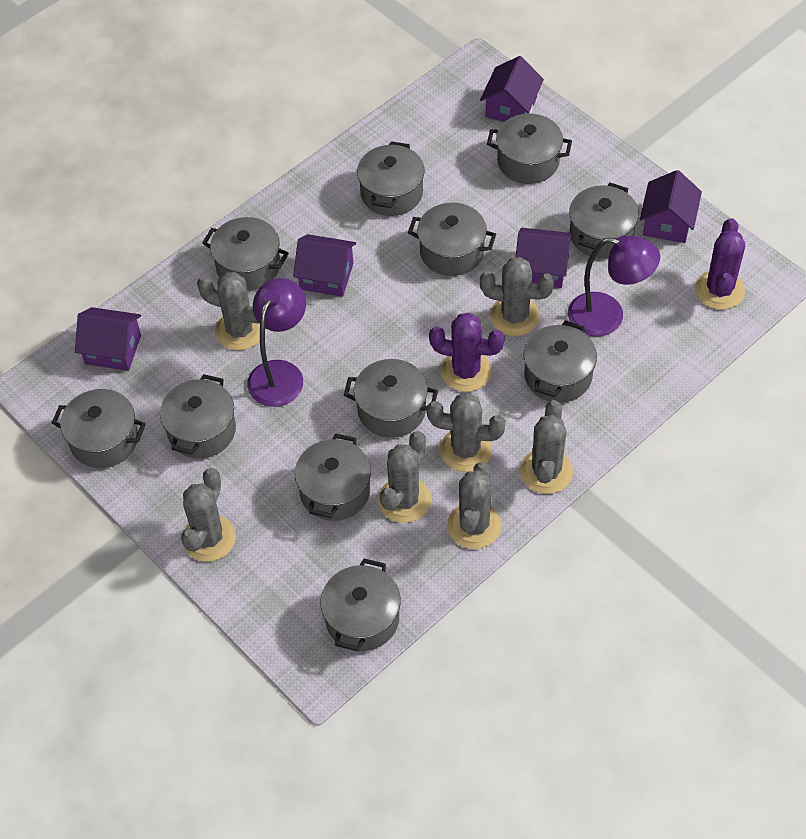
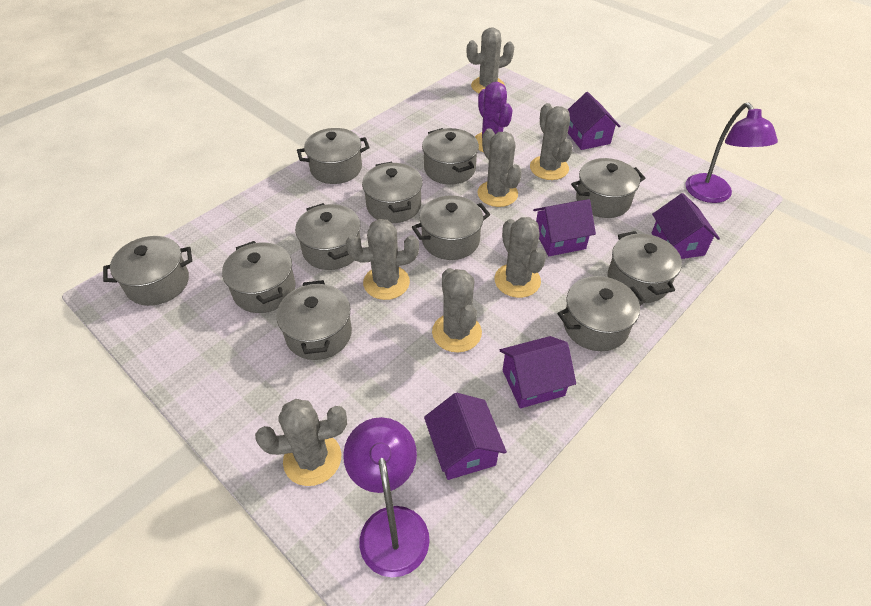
purple cactus: 2 -> 1

